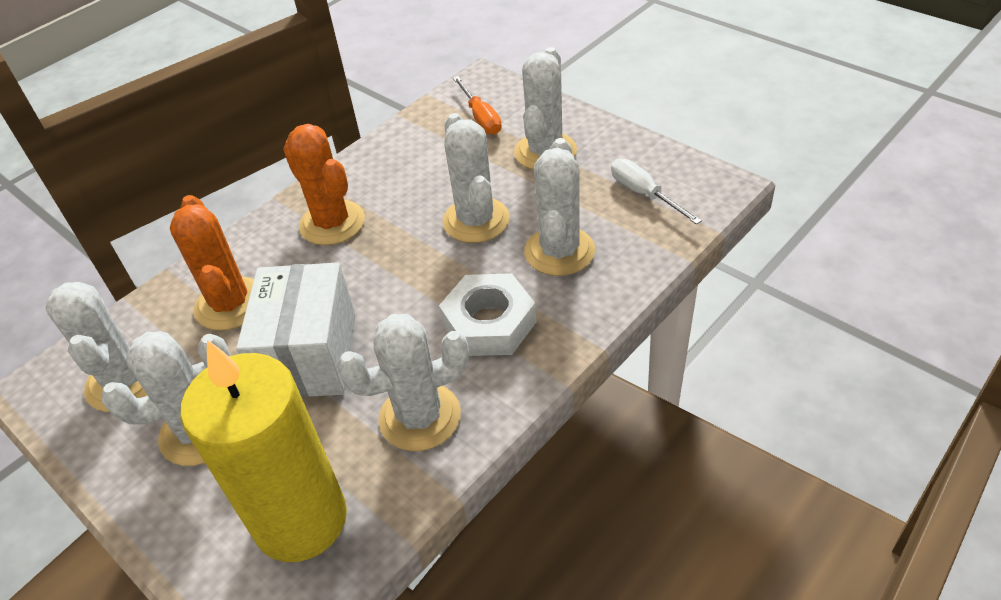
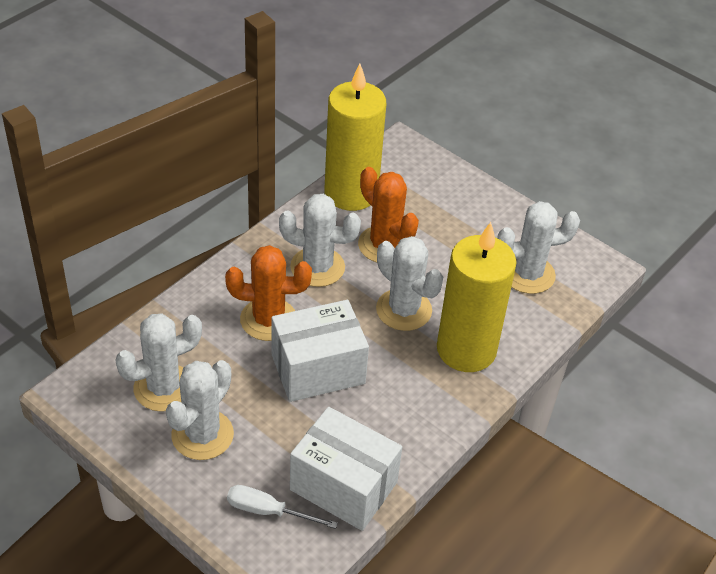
orange screwdriver: 1 -> 0
white box: 1 -> 2
white cactus: 6 -> 5
white nut: 1 -> 0
yellow candle: 1 -> 2

